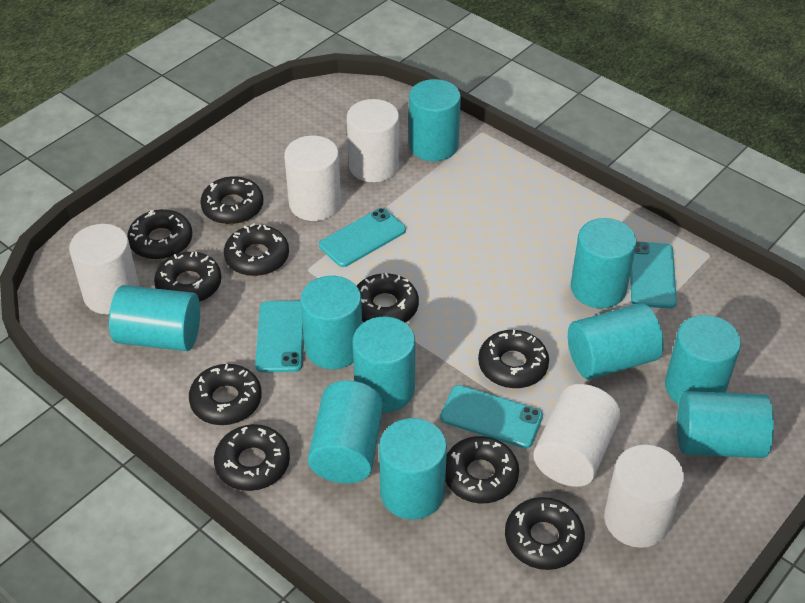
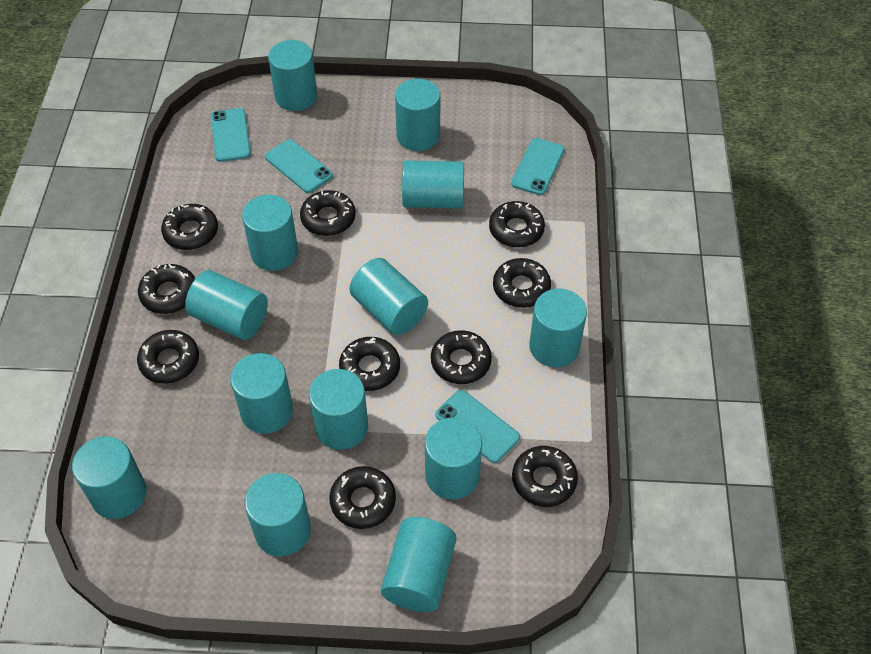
turquoise cylinder: 10 -> 13
white cylinder: 5 -> 0

